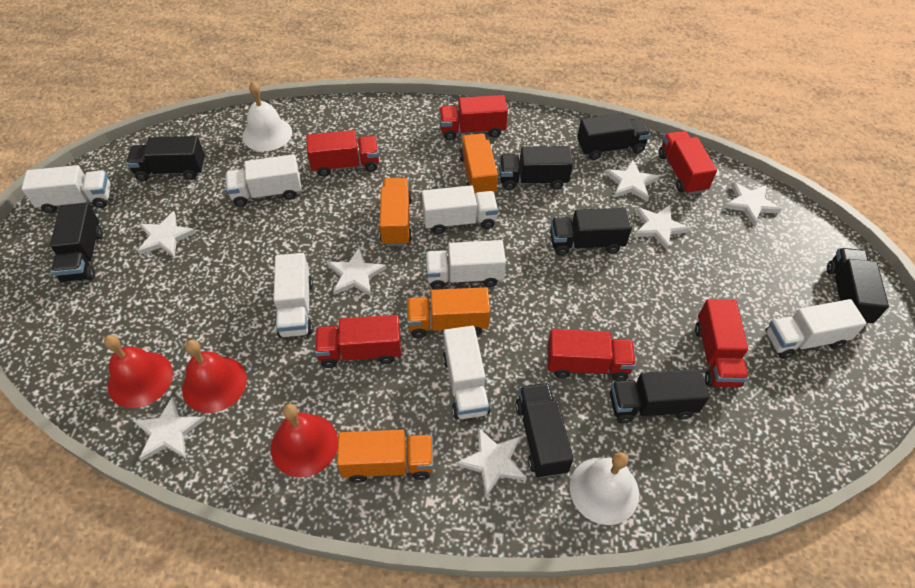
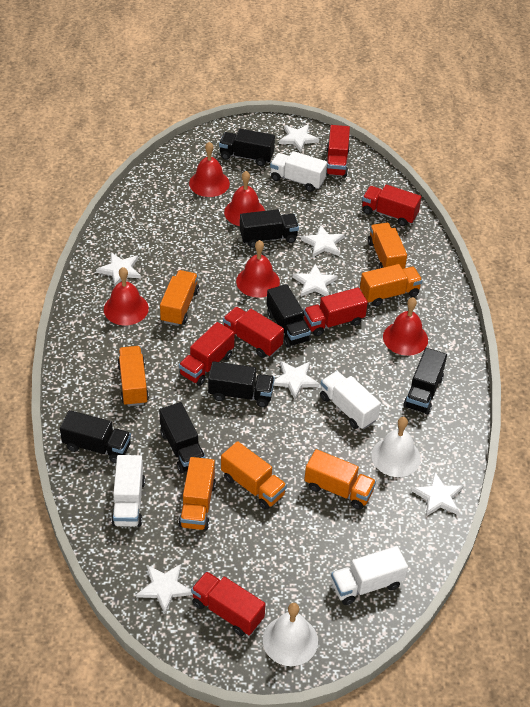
black truck: 8 -> 7
orange truck: 4 -> 7
red bell: 3 -> 5
white truck: 7 -> 4

